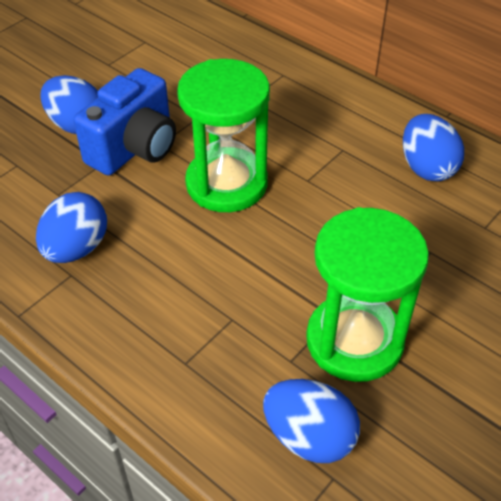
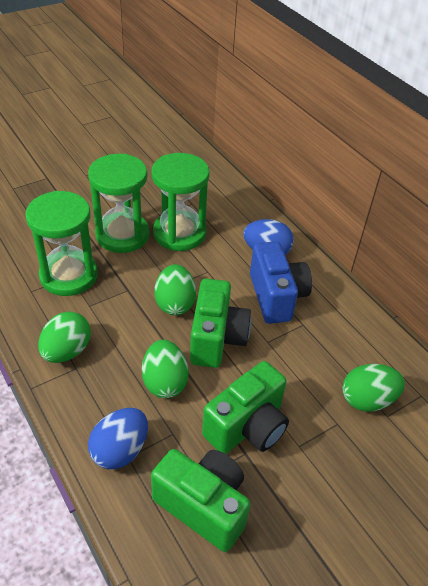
blue egg: 4 -> 2
green camera: 0 -> 3
green egg: 0 -> 4
green hourglass: 2 -> 3

